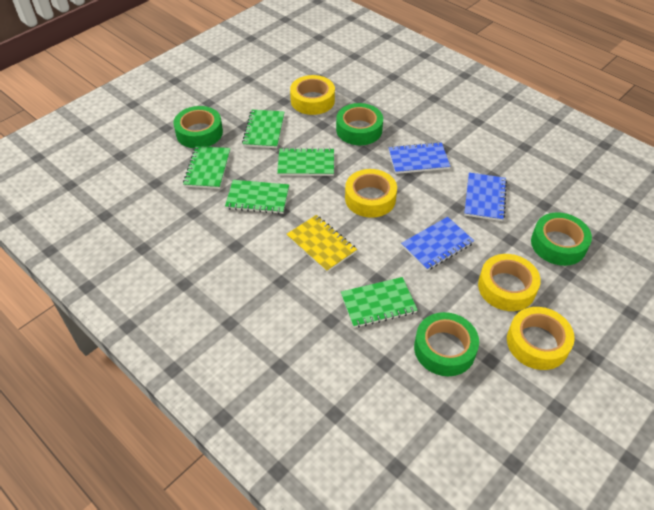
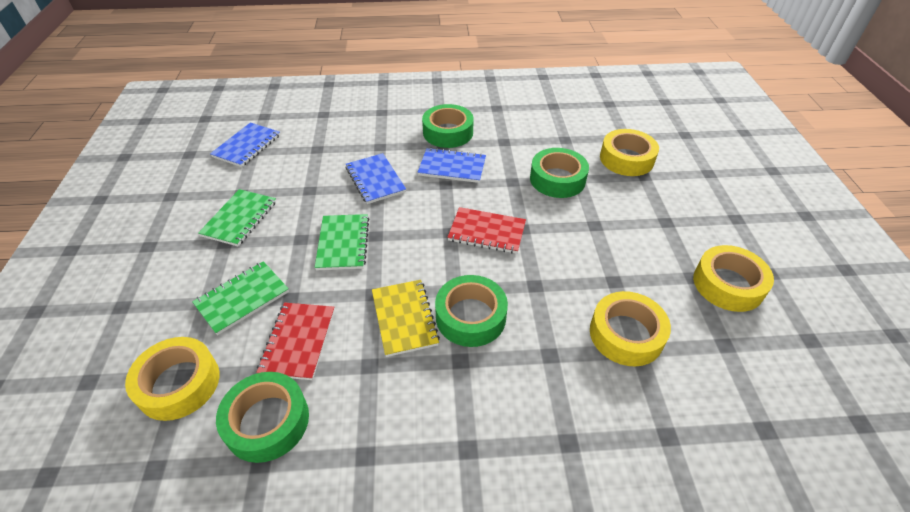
green notebook: 5 -> 3
red notebook: 0 -> 2

